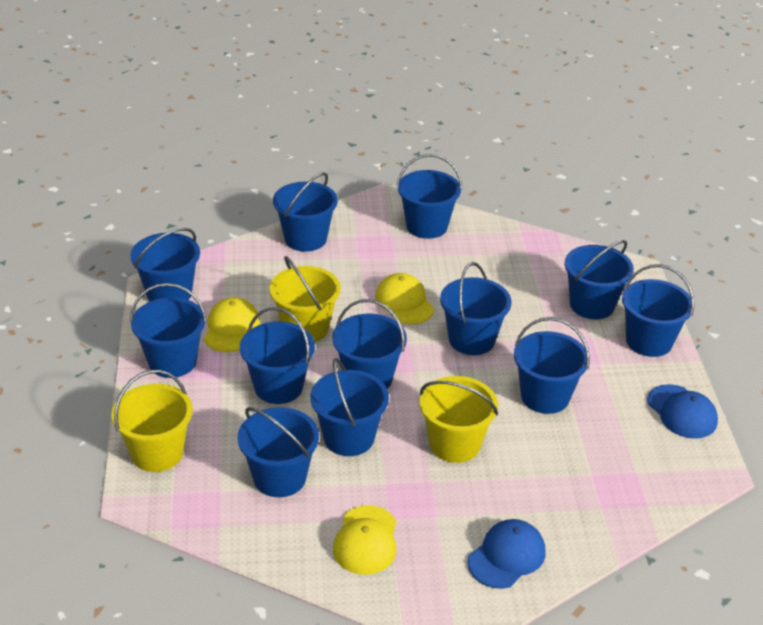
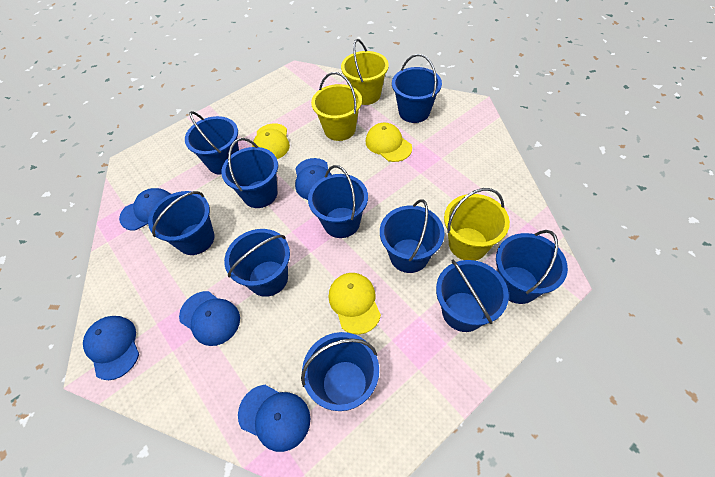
blue bucket: 12 -> 10
blue cap: 2 -> 5

